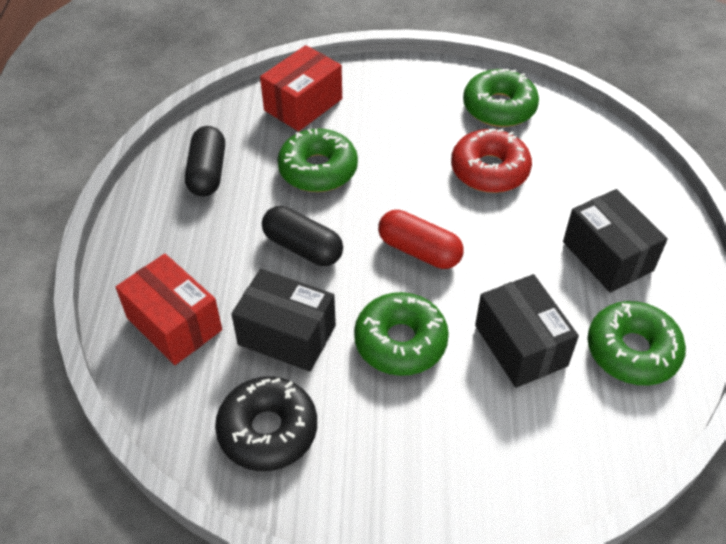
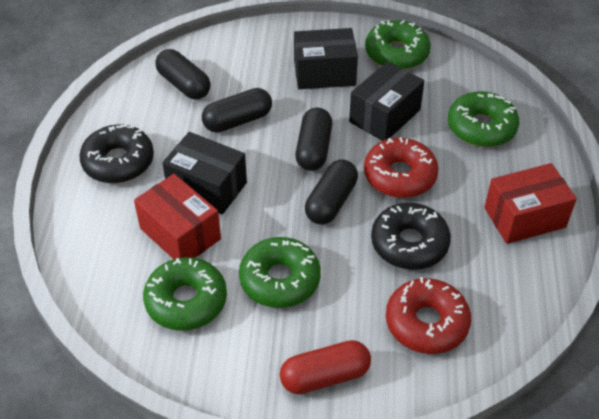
black capsule: 2 -> 4
black donut: 1 -> 2
red donut: 1 -> 2

